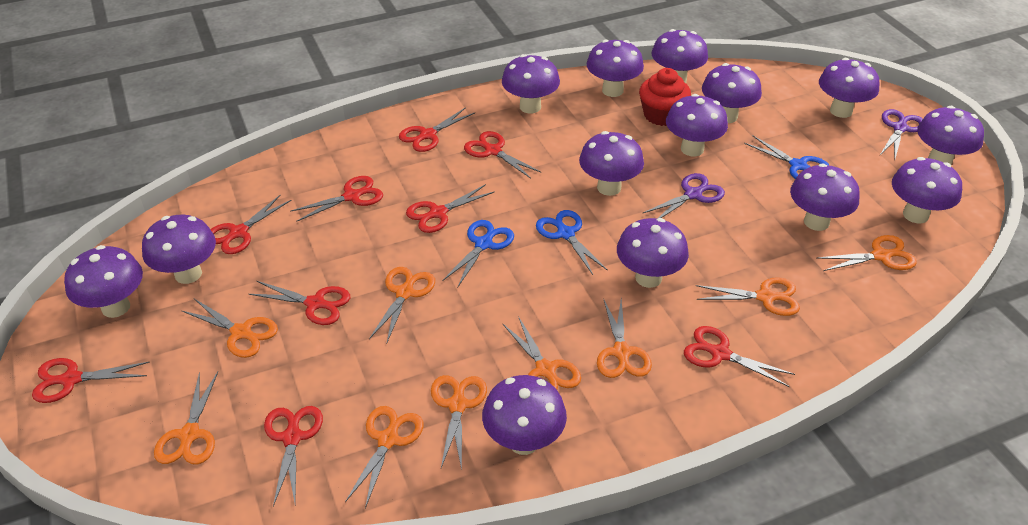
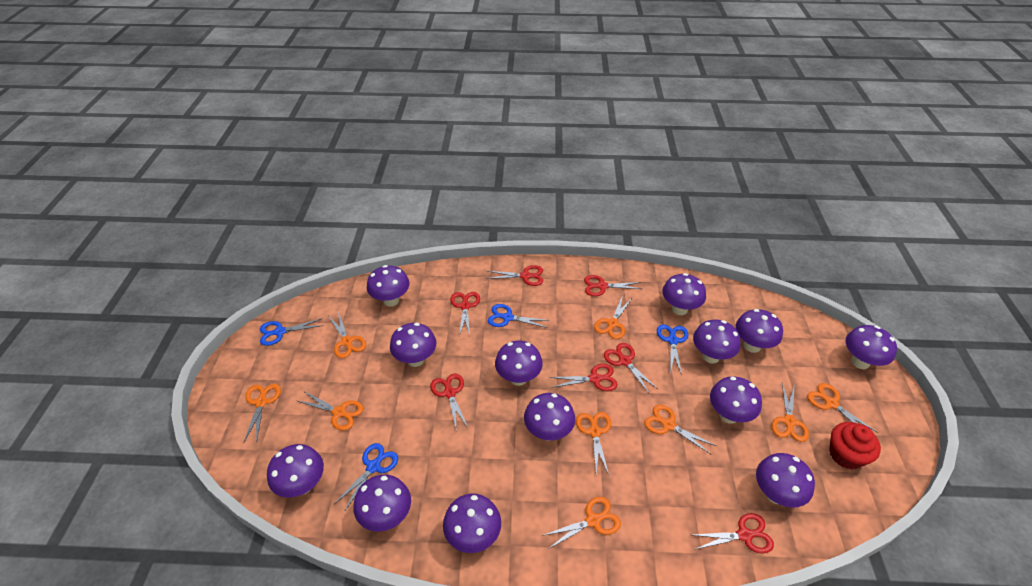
blue scissors: 3 -> 4
purple mushroom: 14 -> 13
purple scissors: 2 -> 0
red scissors: 9 -> 7

